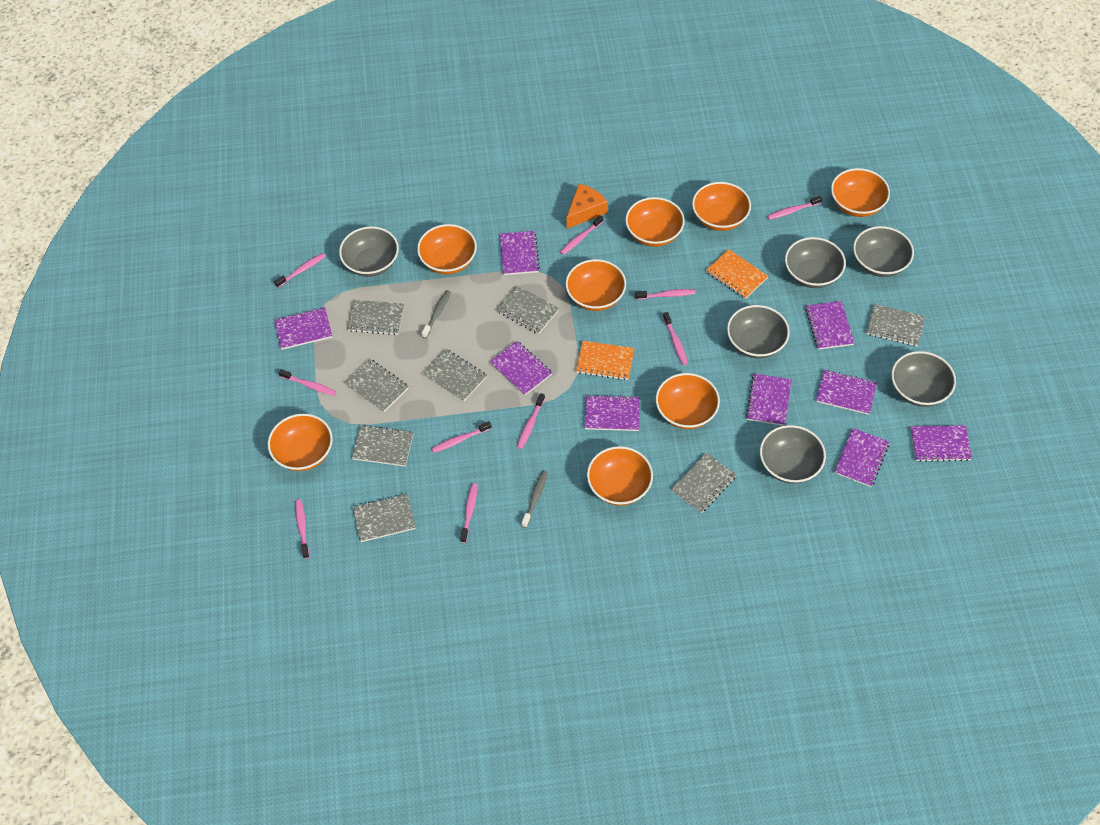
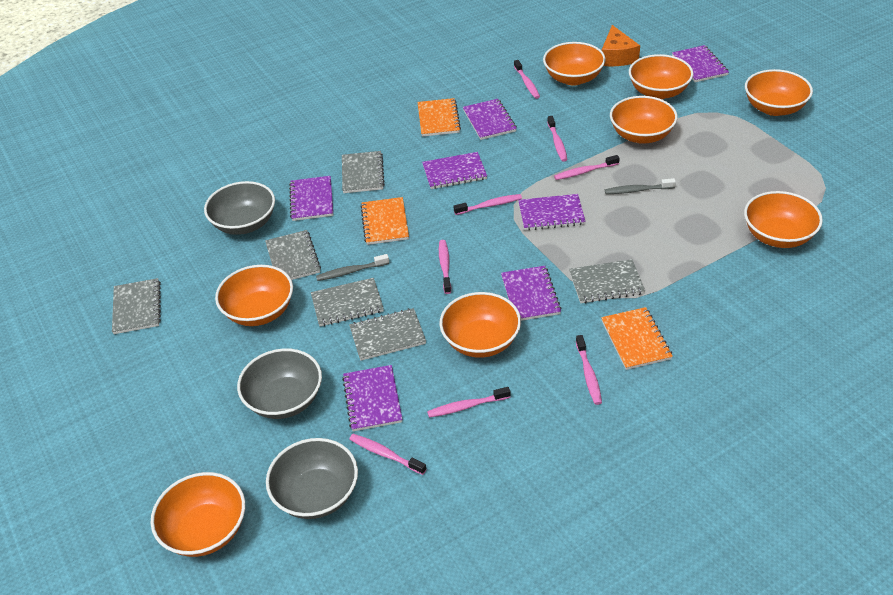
grey bowl: 6 -> 3
grey notebook: 8 -> 6
orange notebook: 2 -> 3
pink toothbrush: 10 -> 8
purple notebook: 9 -> 7

